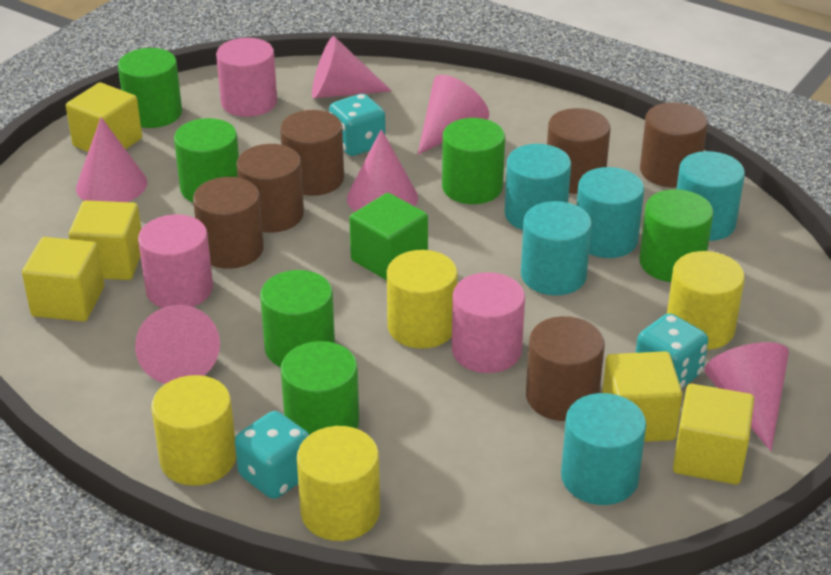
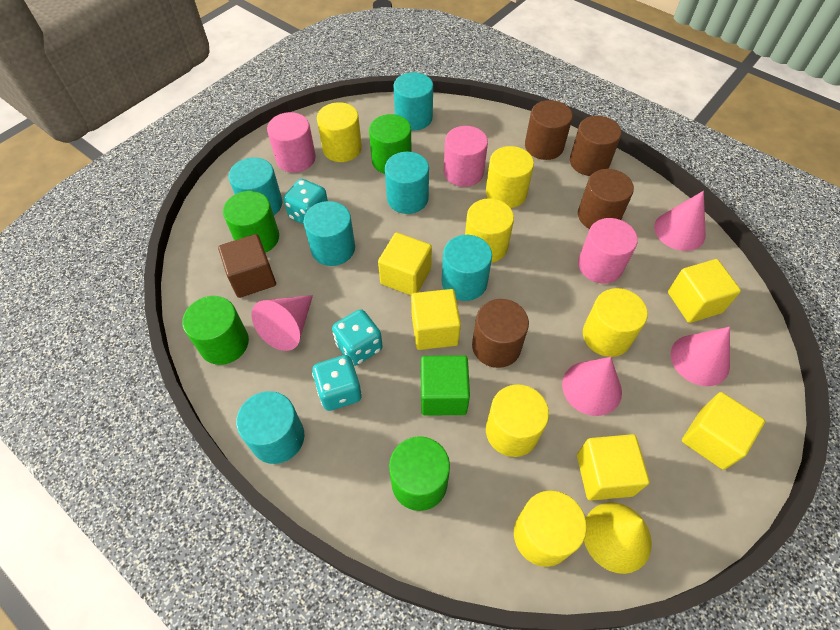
brown cube: 0 -> 1
brown cylinder: 6 -> 4
green cylinder: 6 -> 4
pink cone: 6 -> 4
turquoise cylinder: 5 -> 6
yellow cone: 0 -> 1
yellow cylinder: 4 -> 6

